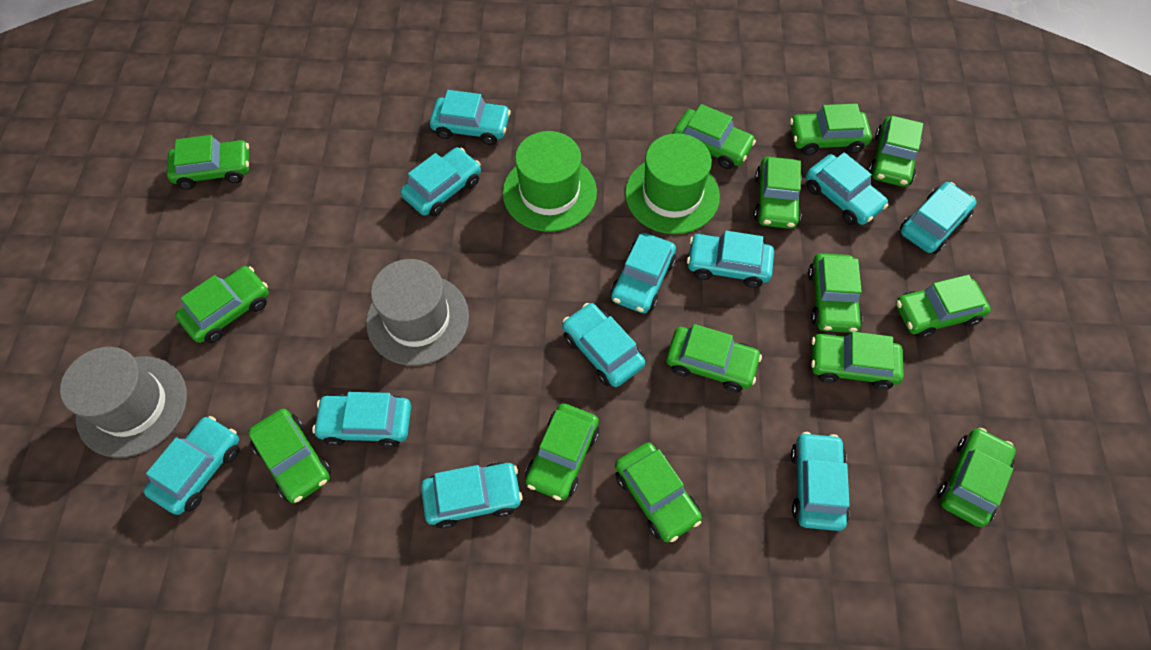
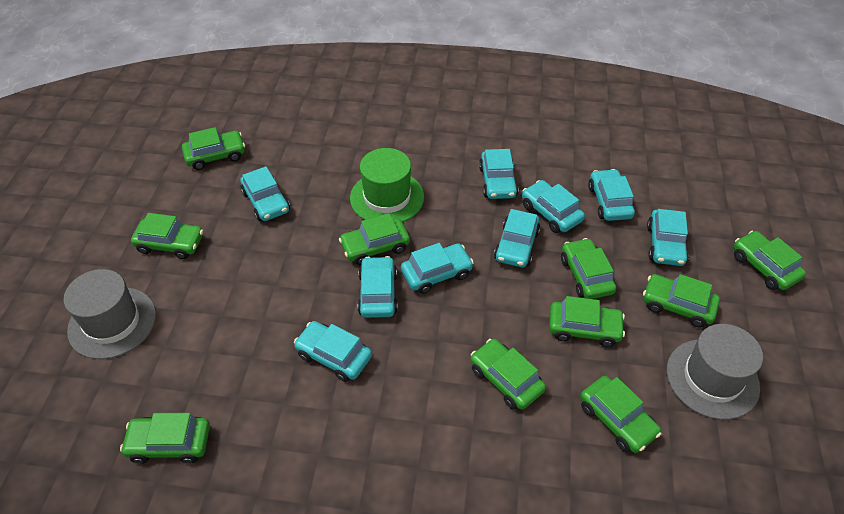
green car: 14 -> 10
green hat: 2 -> 1
turquoise car: 11 -> 9

